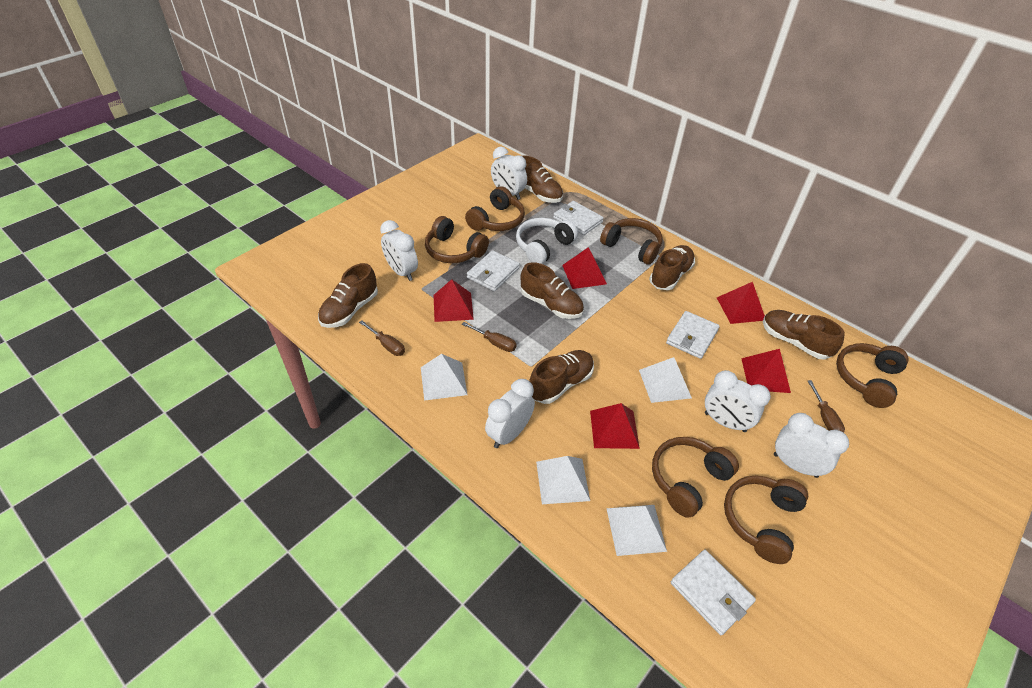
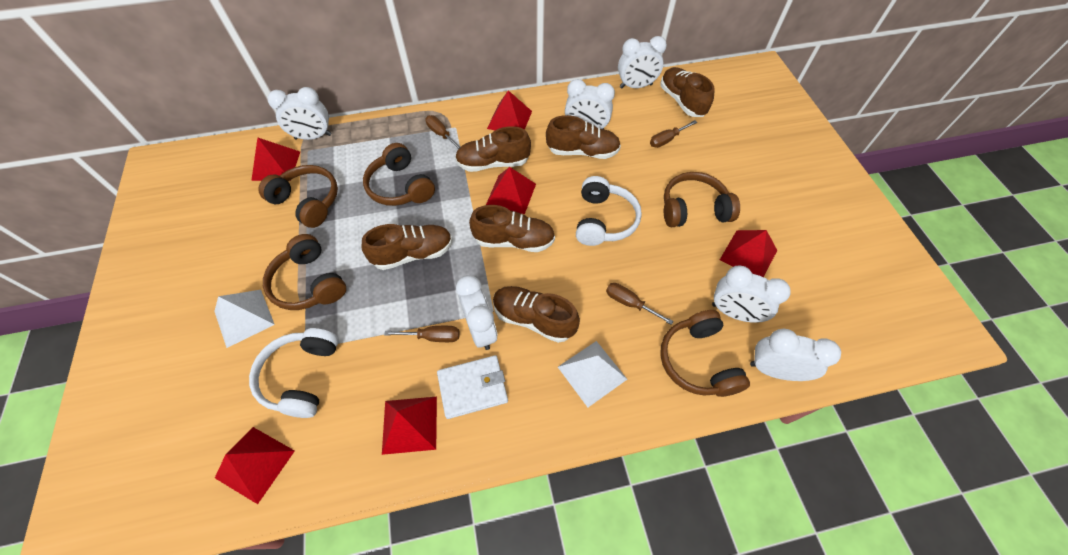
brown headphones: 6 -> 5
brown screwdriver: 3 -> 4
red pyramid: 5 -> 6
white clock: 5 -> 6
white headphones: 1 -> 2
white pyramid: 4 -> 2
white wallet: 4 -> 1

